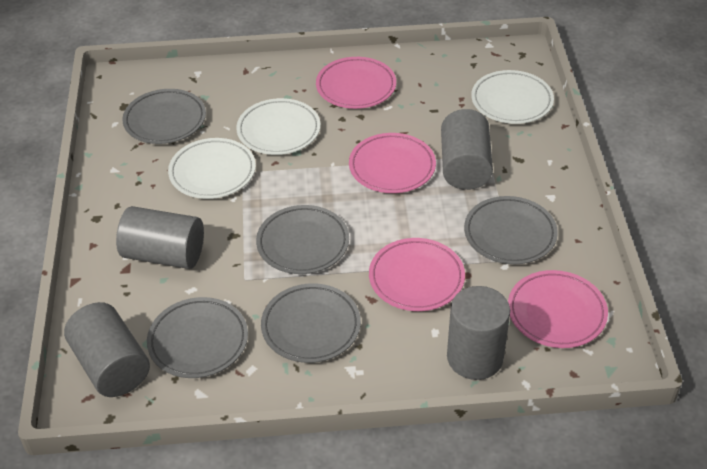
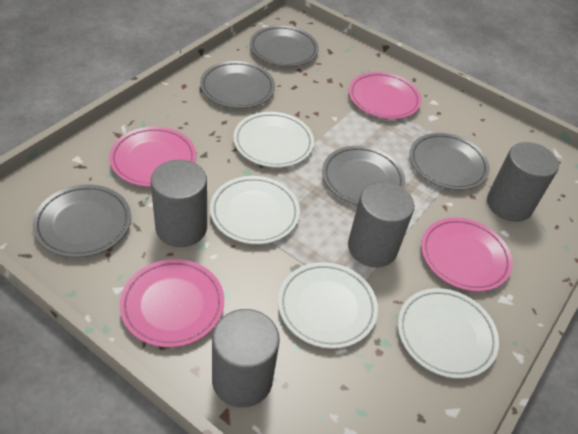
white plate: 3 -> 4

